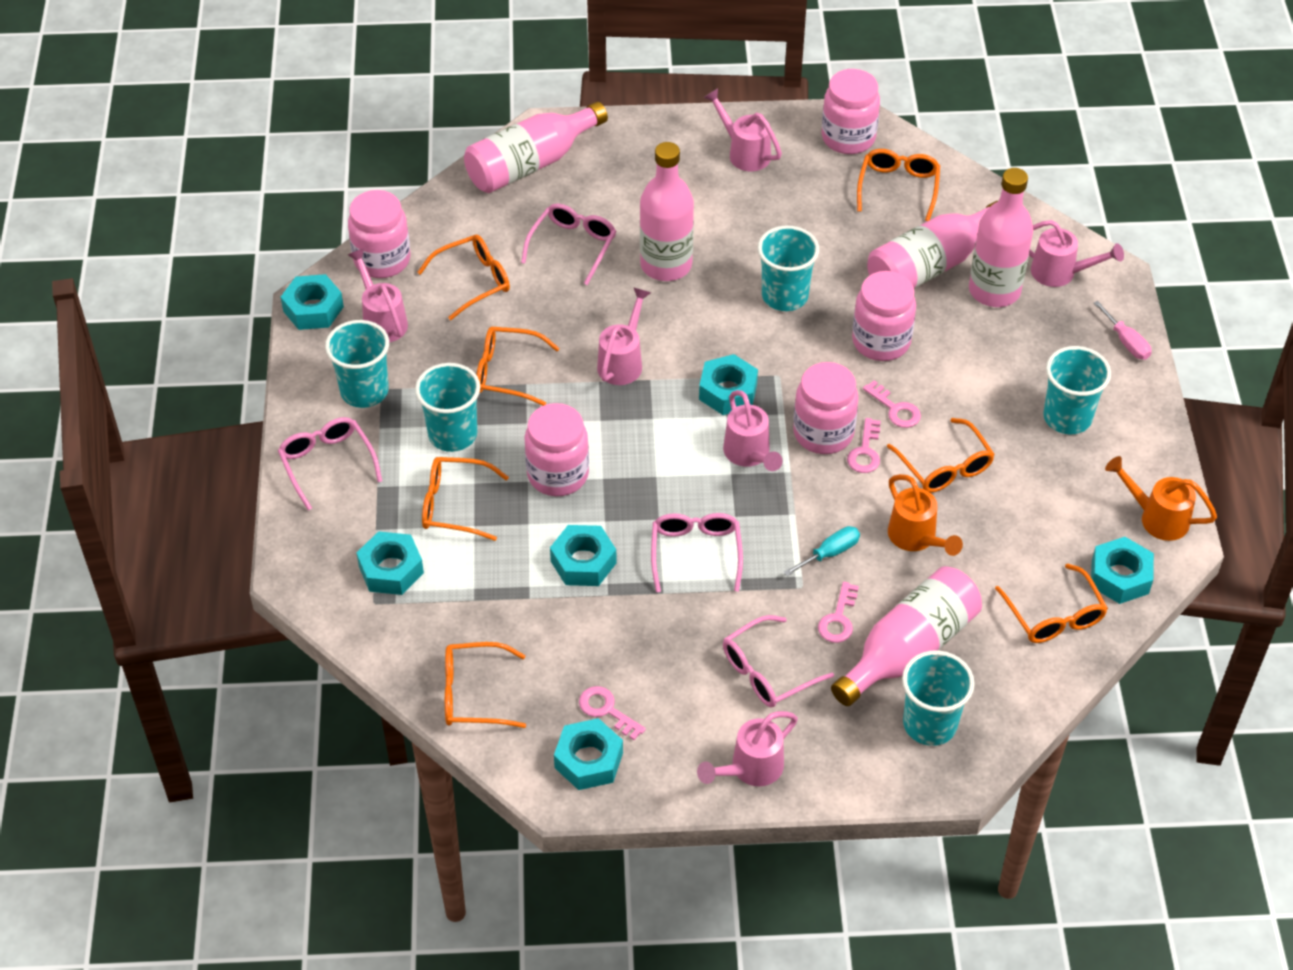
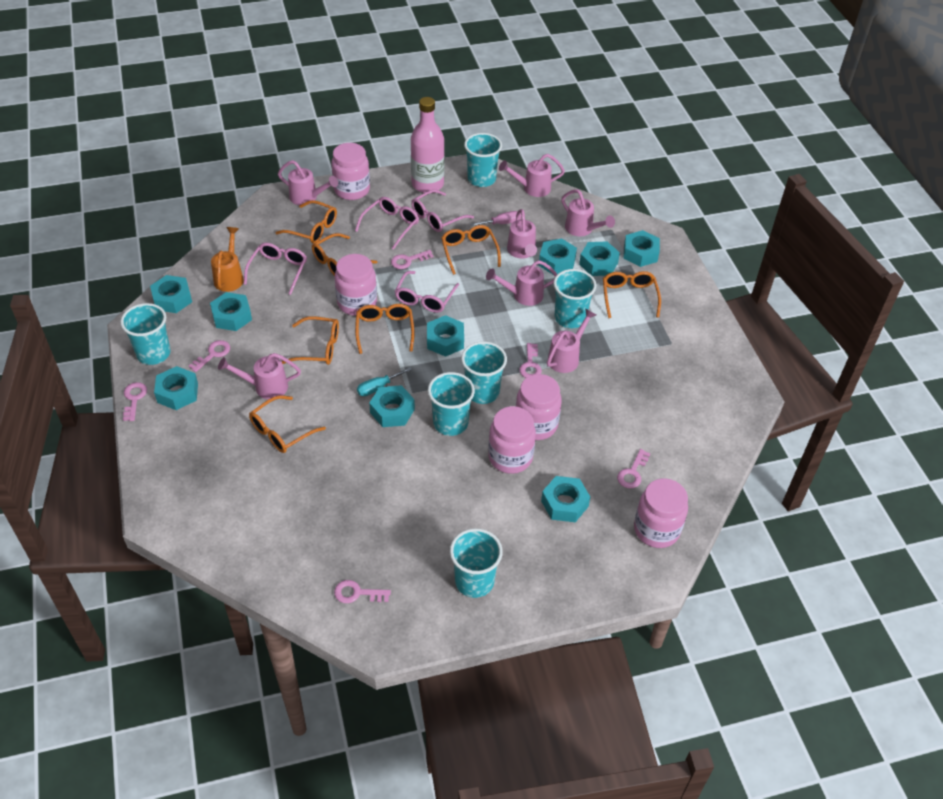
orange watering can: 2 -> 1
pink bottle: 5 -> 1
pink key: 4 -> 6
pink watering can: 6 -> 7
turquoise cup: 5 -> 6
turquoise nut: 6 -> 9

